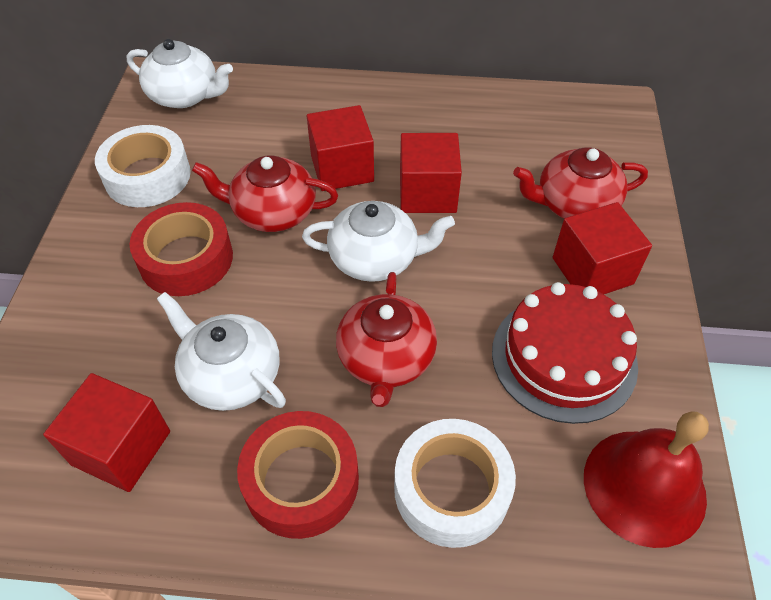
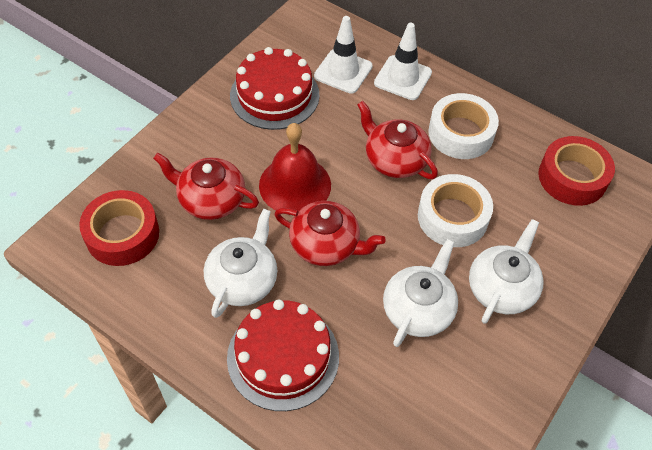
red cake: 1 -> 2
red cube: 4 -> 0
white traffic cone: 0 -> 2

